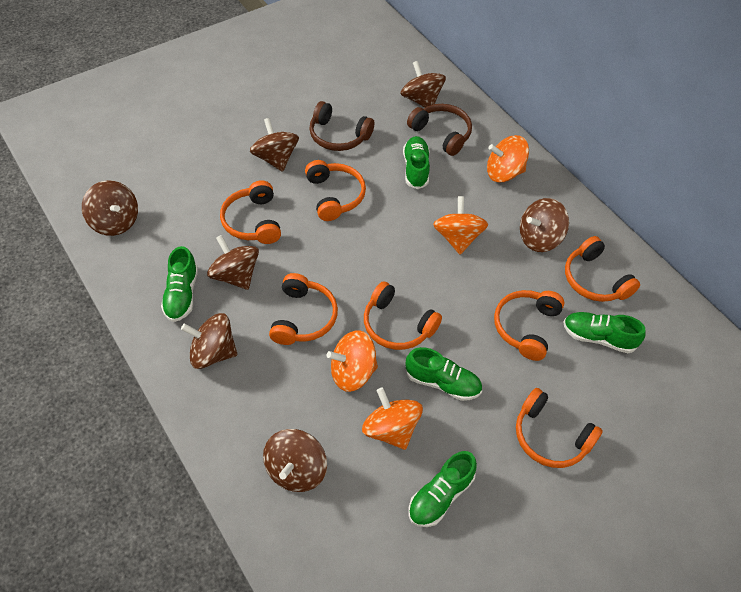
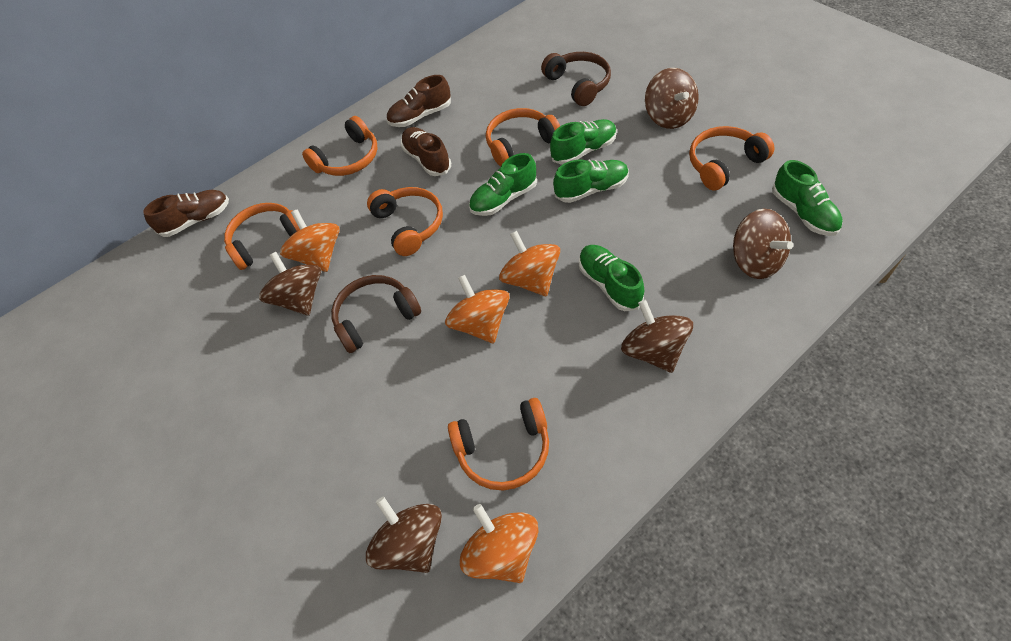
brown shoe: 0 -> 3
brown spinning top: 7 -> 5
orange headphones: 7 -> 6

